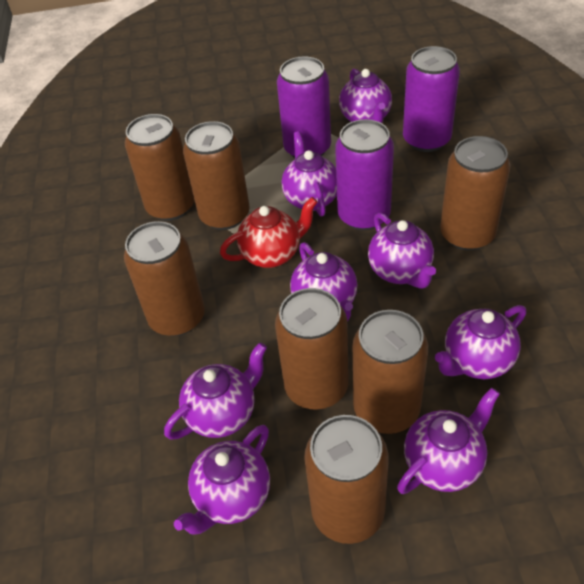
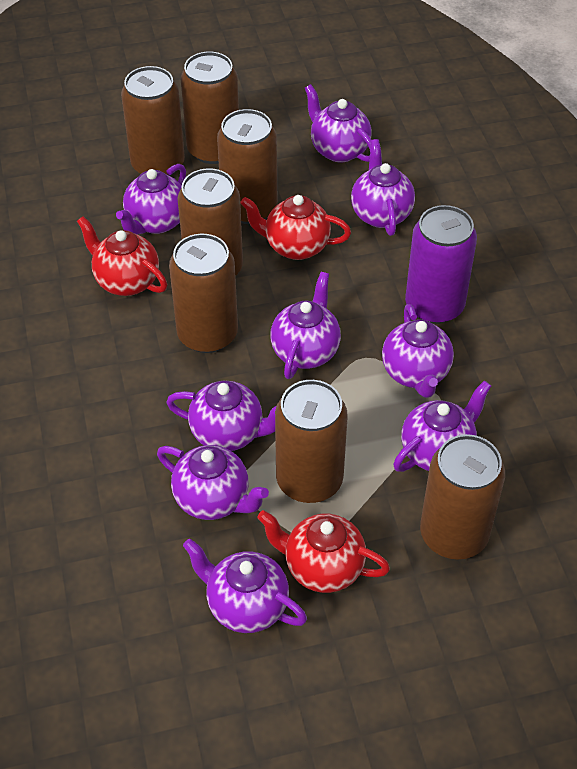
purple can: 3 -> 1
purple teapot: 8 -> 9
red teapot: 1 -> 3

